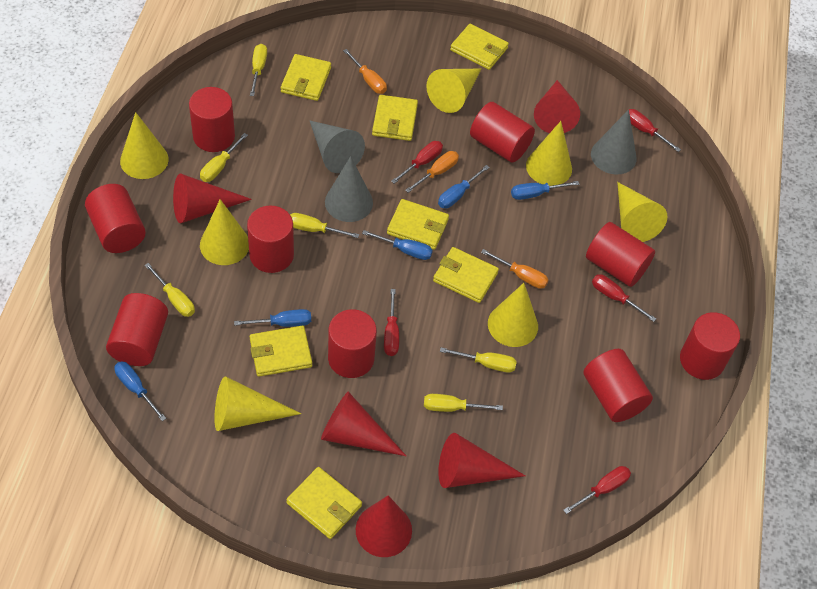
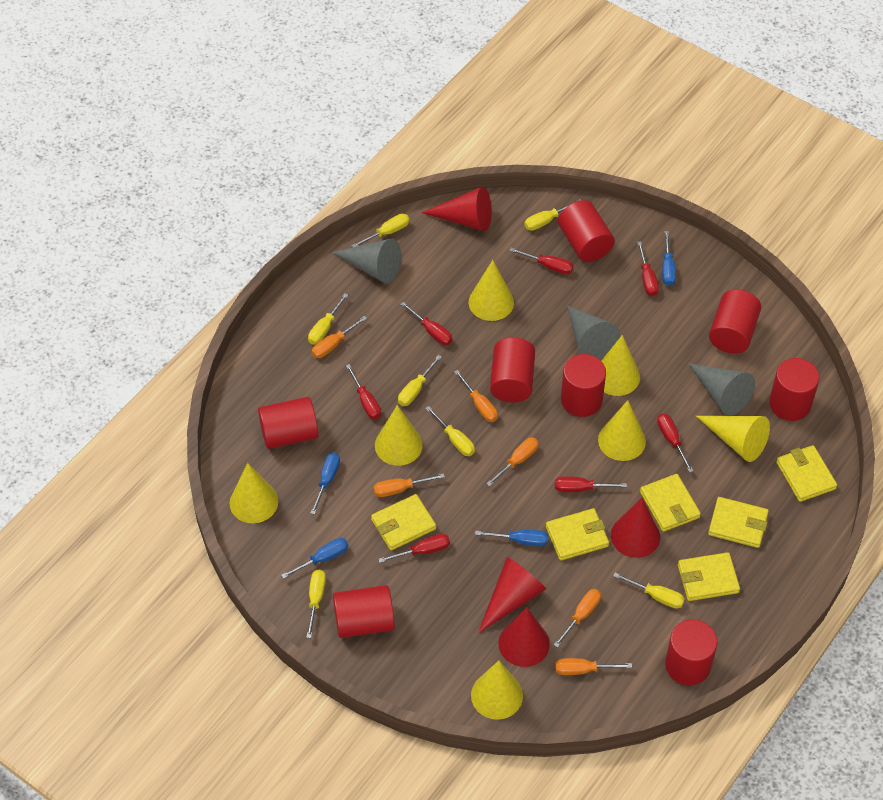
blue screwdriver: 5 -> 4
orange screwdriver: 3 -> 6
red cone: 5 -> 4
red cylinder: 9 -> 8
red screwdriver: 5 -> 7
yellow screwdriver: 6 -> 7
yellow wallet: 7 -> 6

